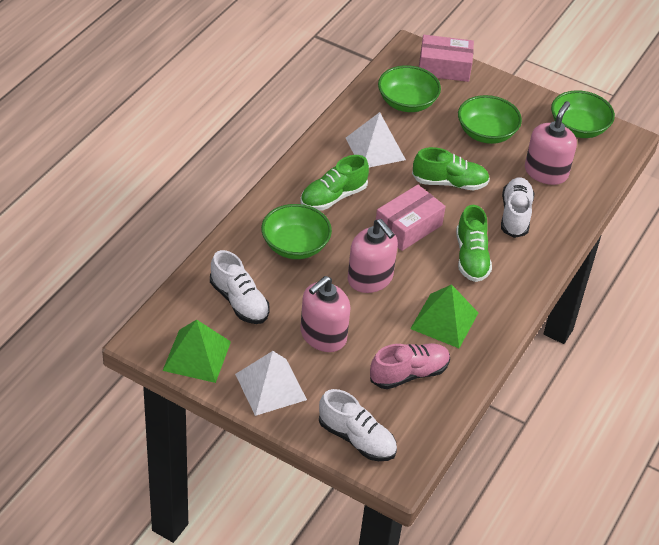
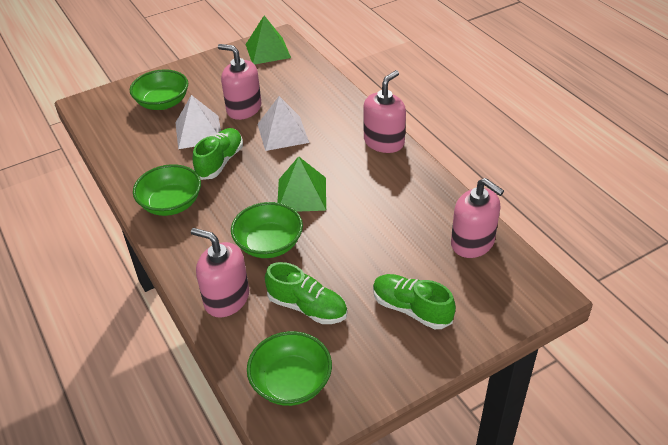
pink box: 2 -> 0
pink shoe: 1 -> 0
pink soap dispenser: 3 -> 4
white shoe: 3 -> 0

